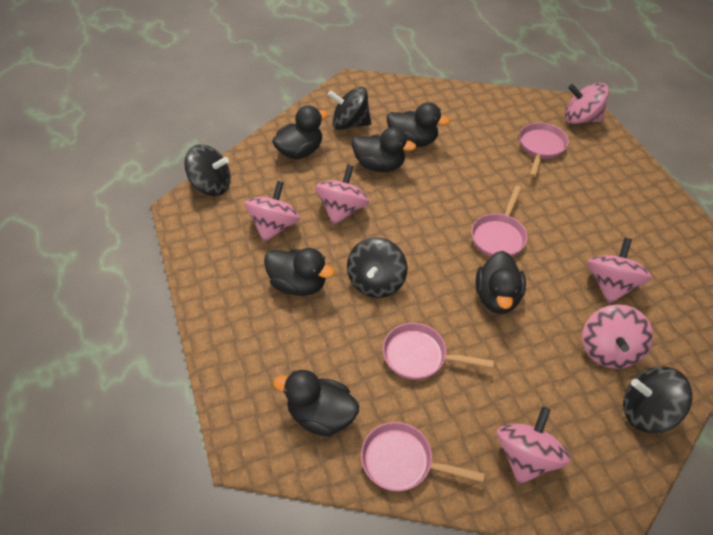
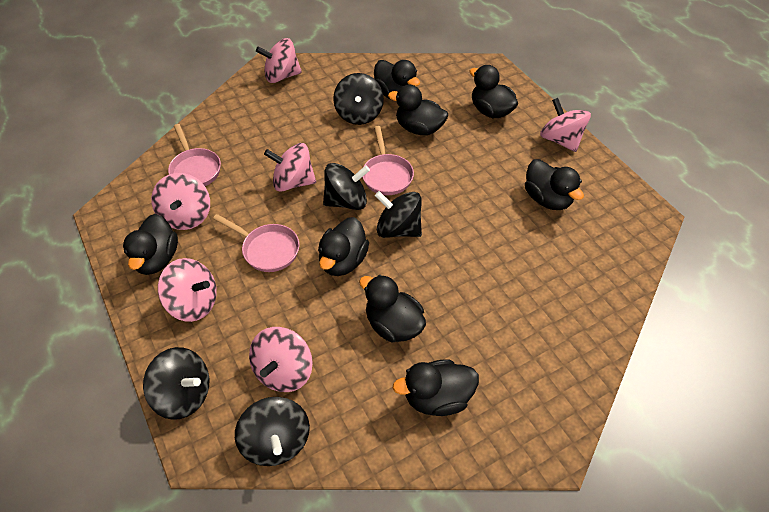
black duck: 6 -> 8
black spinning top: 4 -> 5
pink pan: 4 -> 3

